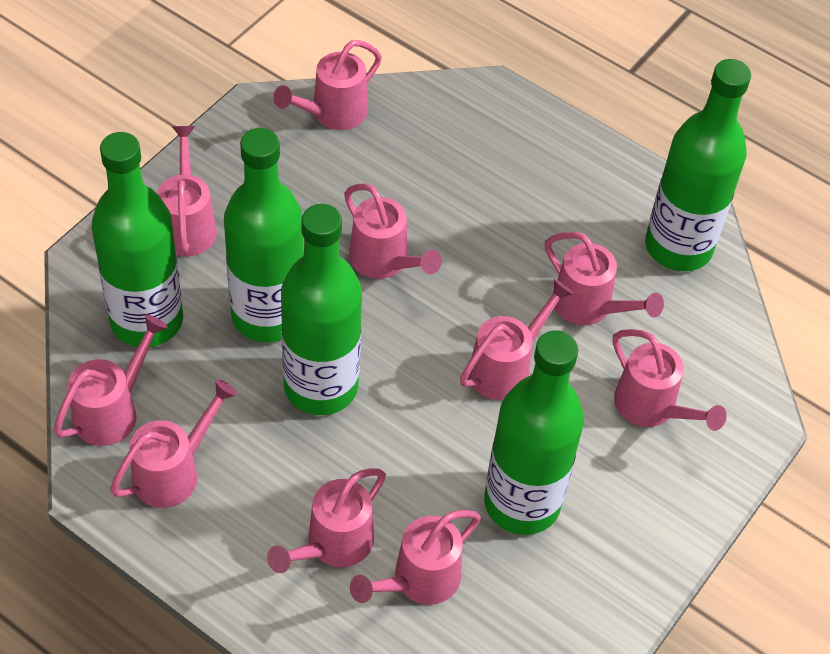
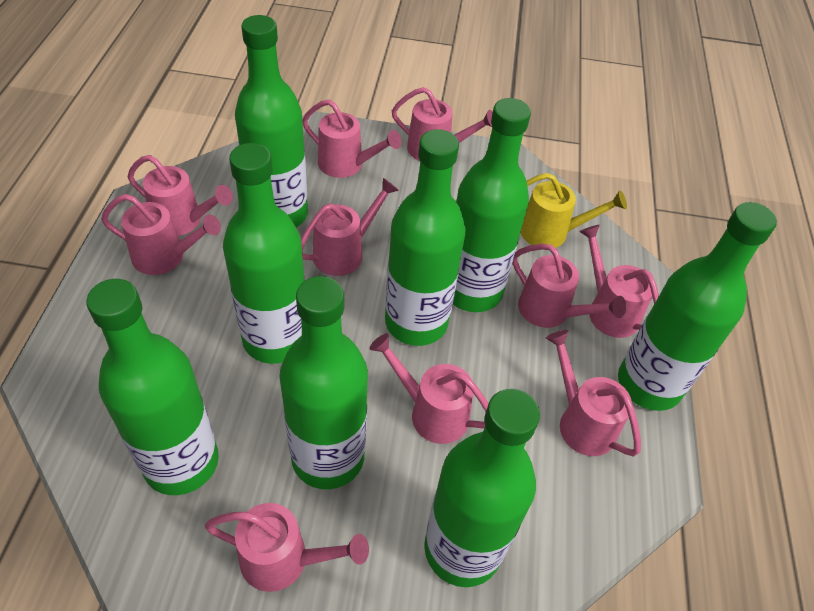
green bottle: 5 -> 8
yellow watering can: 0 -> 1

